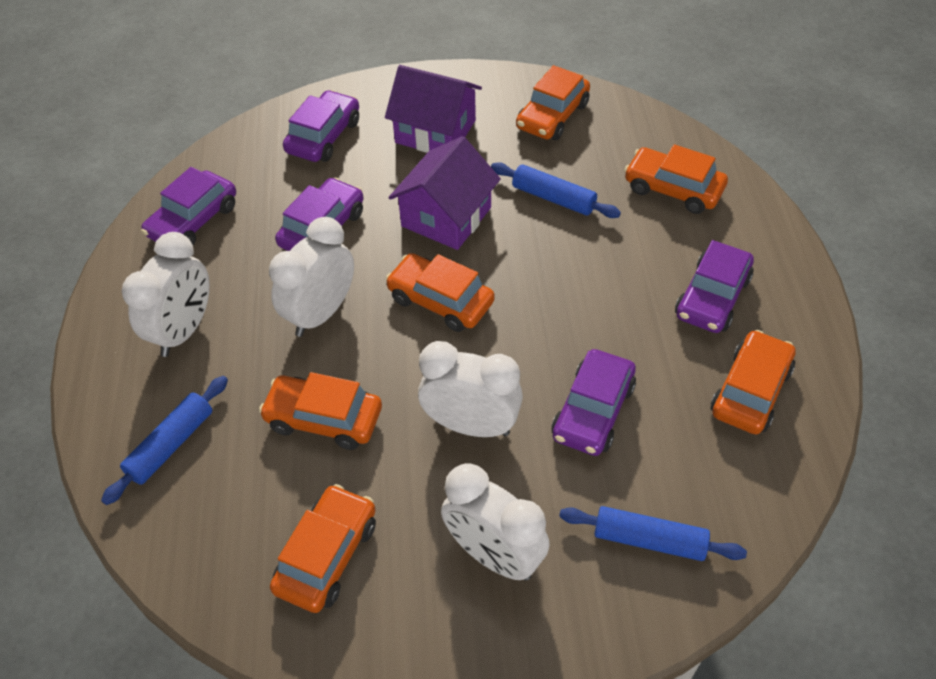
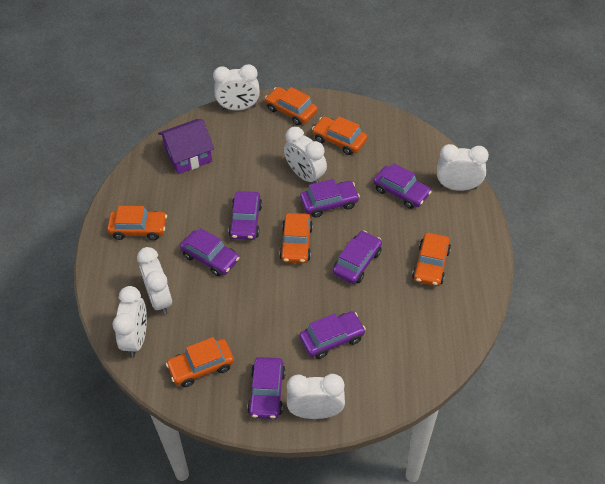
blue rolling pin: 3 -> 0
purple car: 5 -> 7
purple house: 2 -> 1
white clock: 4 -> 6

